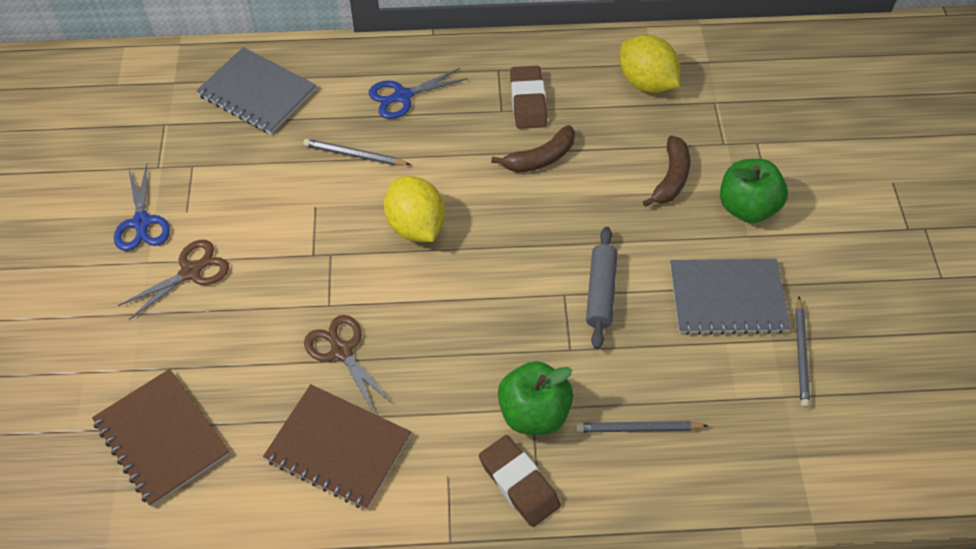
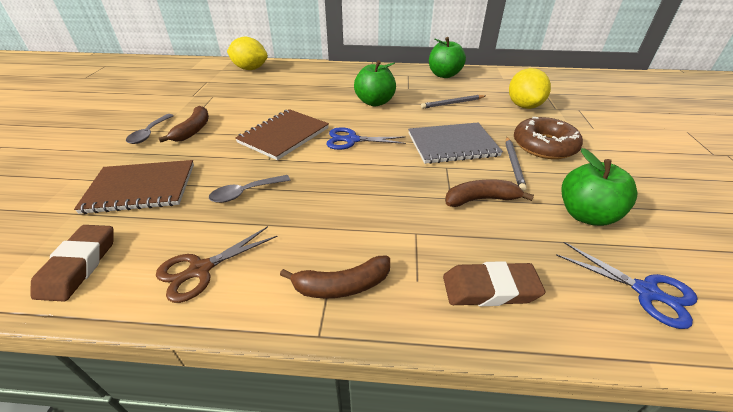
brown banana: 2 -> 3
brown donut: 0 -> 1
brown scissors: 2 -> 1
green apple: 2 -> 3
grey notebook: 2 -> 1
grey pencil: 3 -> 2
grey rolling pin: 1 -> 0
grey spoon: 0 -> 2

